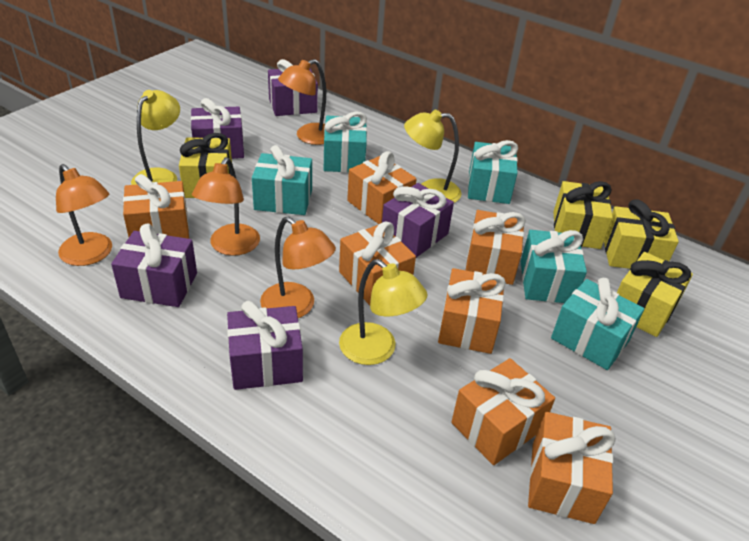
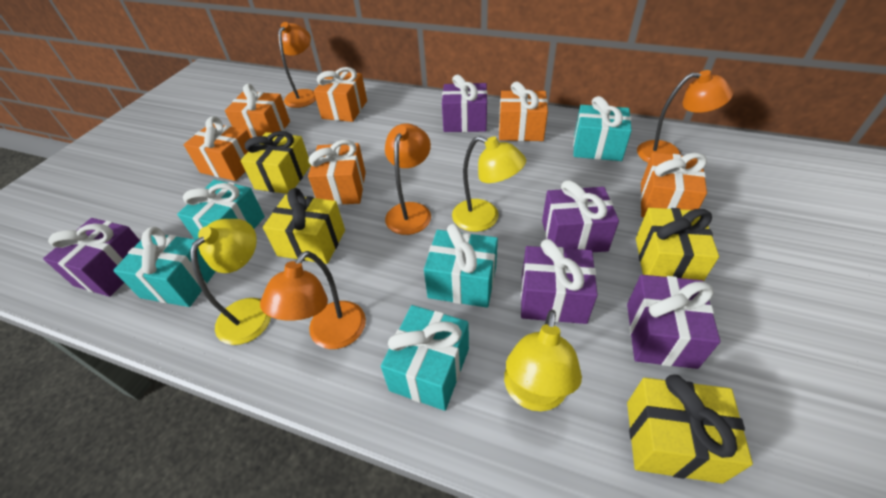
orange gift: 7 -> 6

